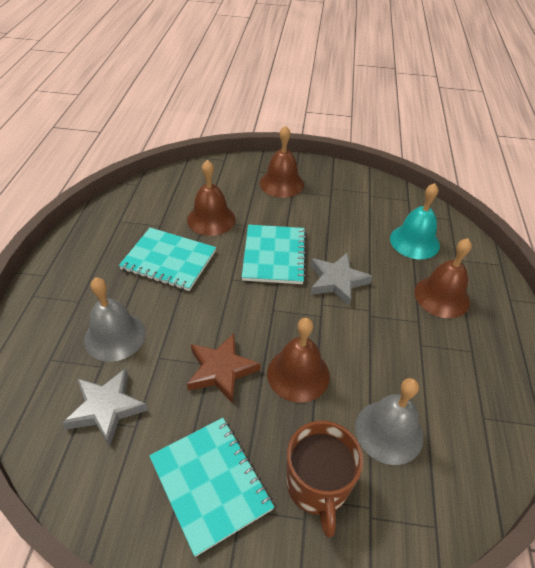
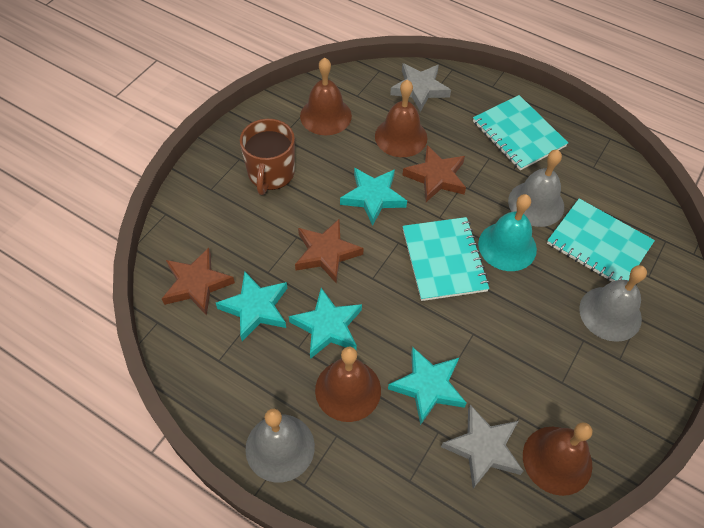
brown star: 1 -> 3
grey bell: 2 -> 3
turquoise star: 0 -> 4

